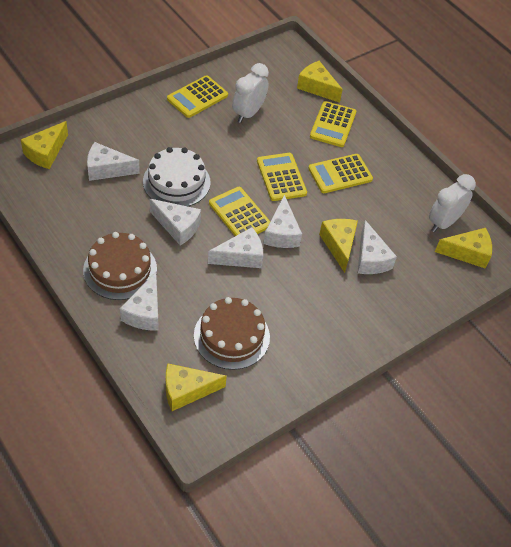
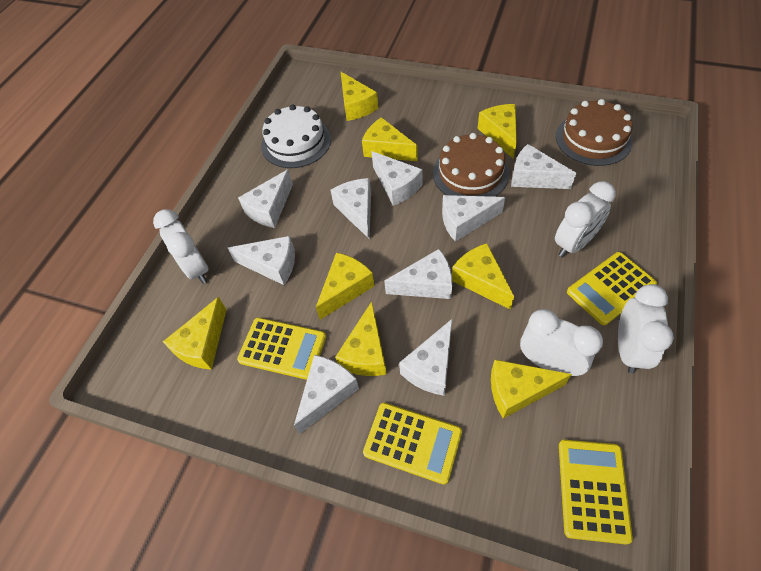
white cheese: 6 -> 9
white clock: 2 -> 4
yellow calculator: 5 -> 4
yellow cheese: 5 -> 8

